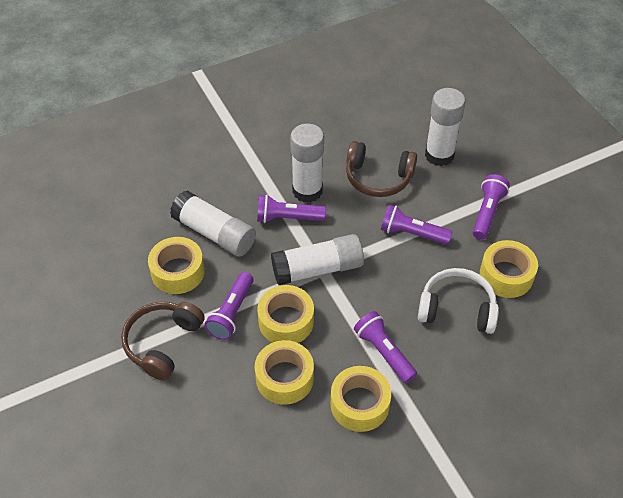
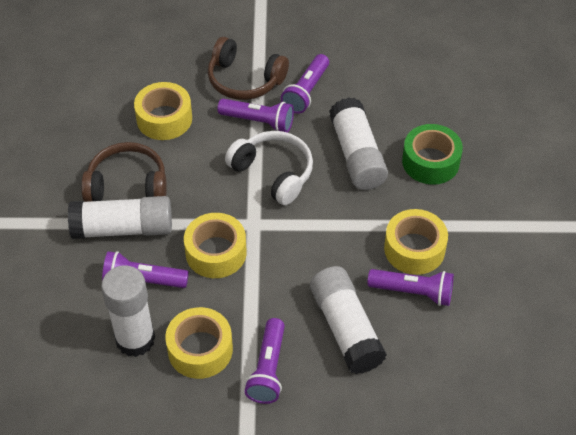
green tape: 0 -> 1
yellow tape: 5 -> 4

